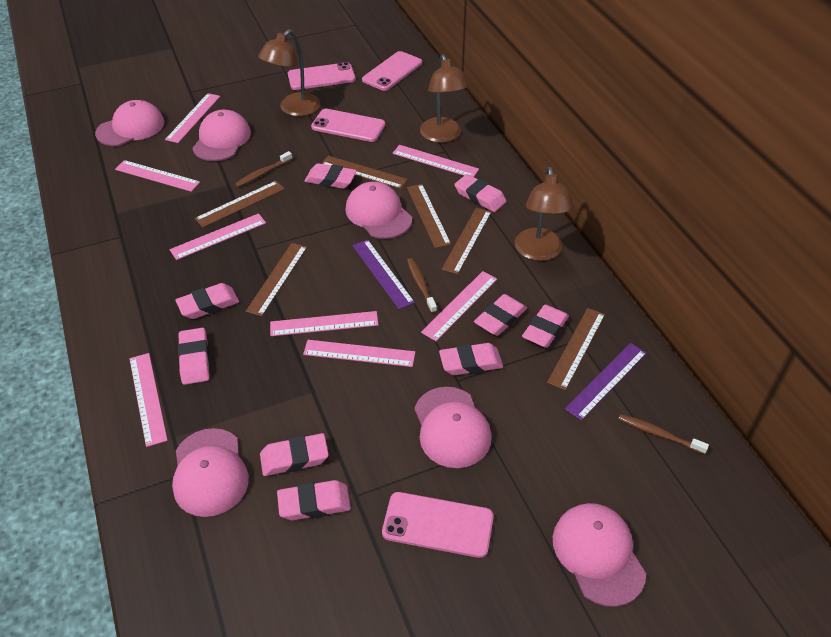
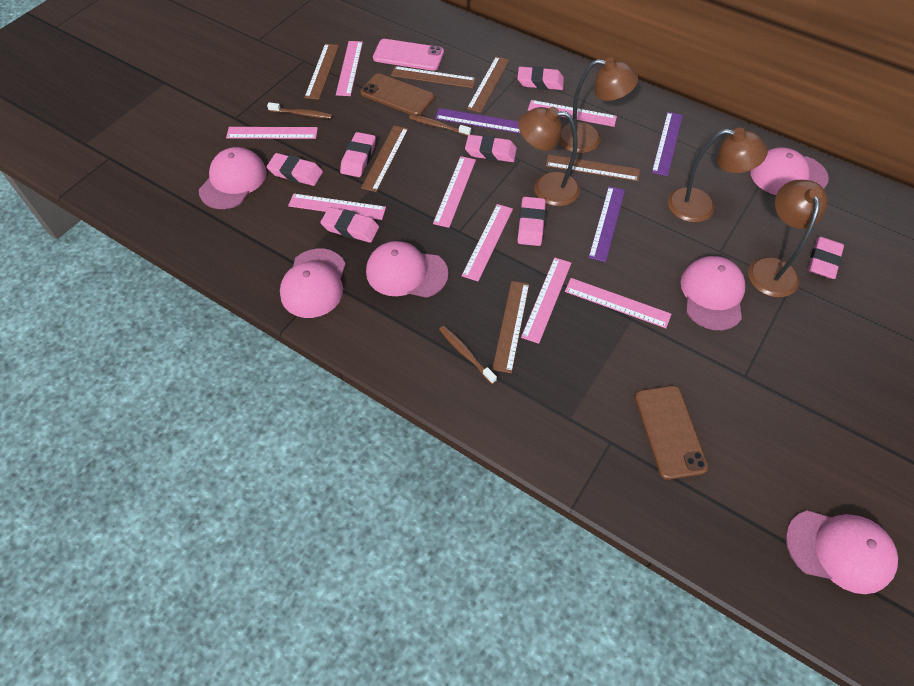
brown lamp: 3 -> 4
brown phone: 0 -> 2
pink eraser: 9 -> 7
pink phone: 4 -> 1
purple ruler: 2 -> 3

